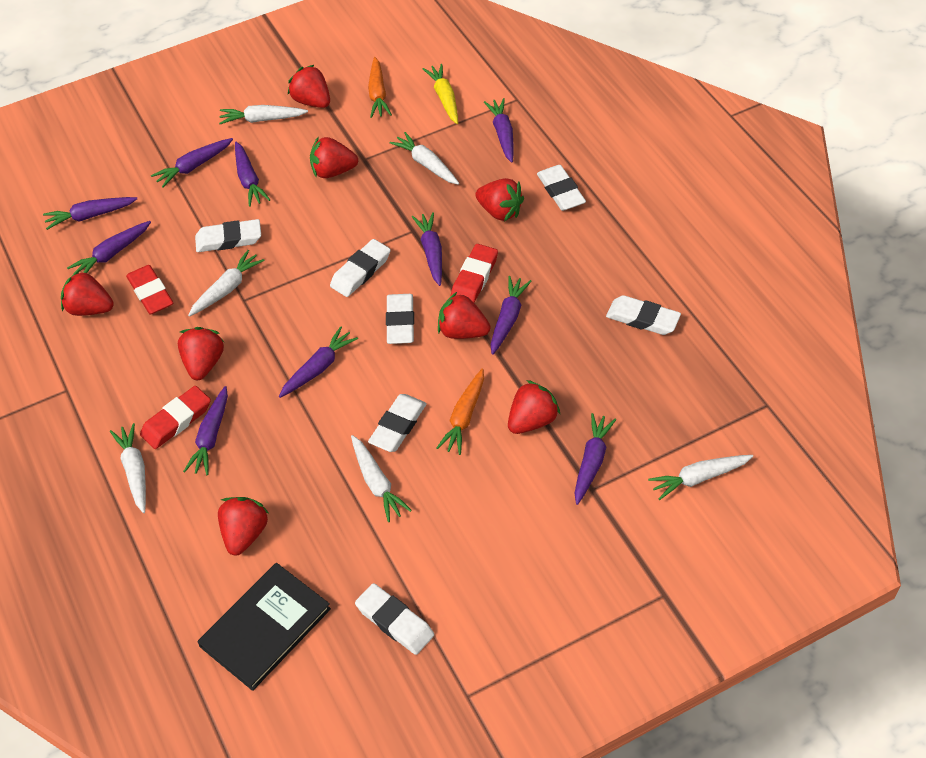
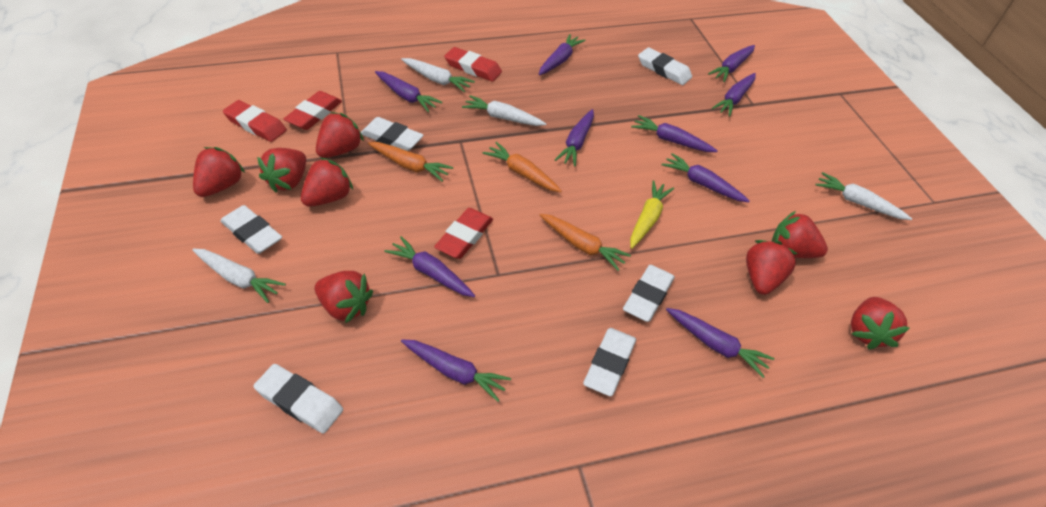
black book: 1 -> 0
orange carrot: 2 -> 3
red eraser: 3 -> 4
white carrot: 6 -> 4
white eraser: 7 -> 6

